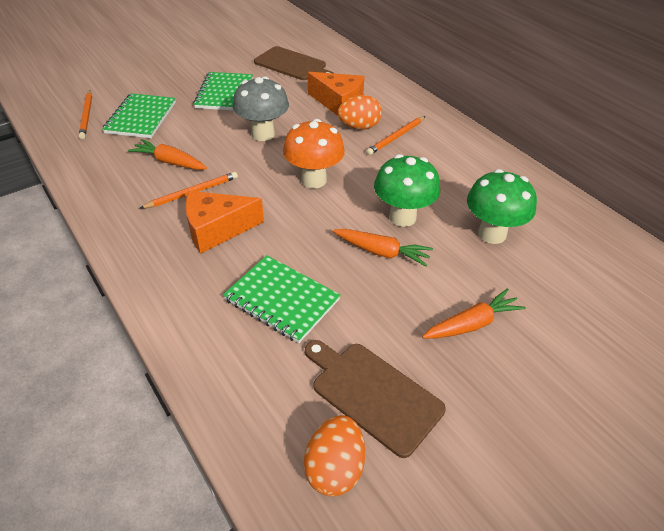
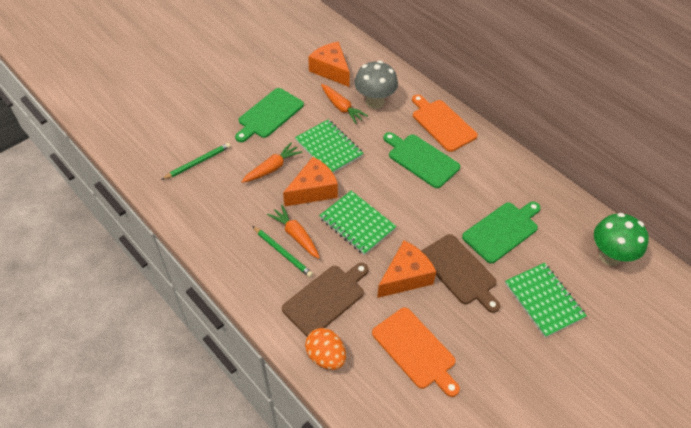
green cutting board: 0 -> 3
green mushroom: 2 -> 1
green pencil: 0 -> 2
orange cheese: 2 -> 3
orange cutting board: 0 -> 2
orange egg: 2 -> 1
orange mushroom: 1 -> 0
orange pencil: 3 -> 0

